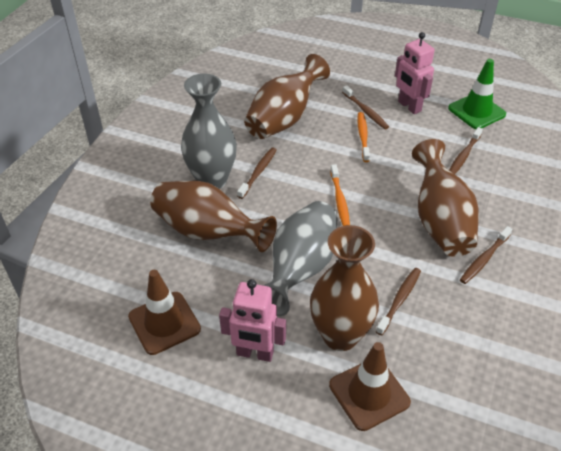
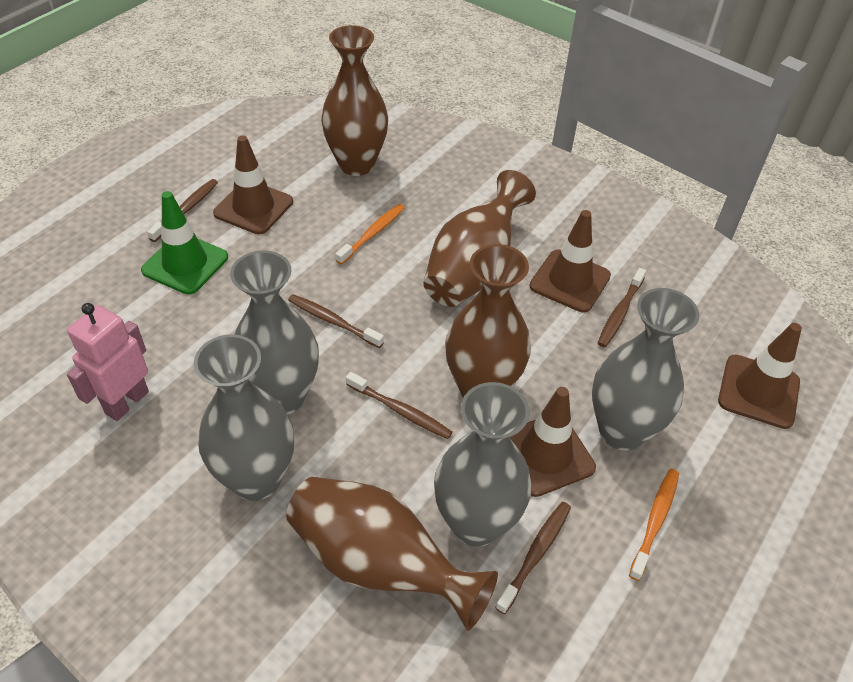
brown traffic cone: 2 -> 4
grey vase: 2 -> 4
pink robot: 2 -> 1

